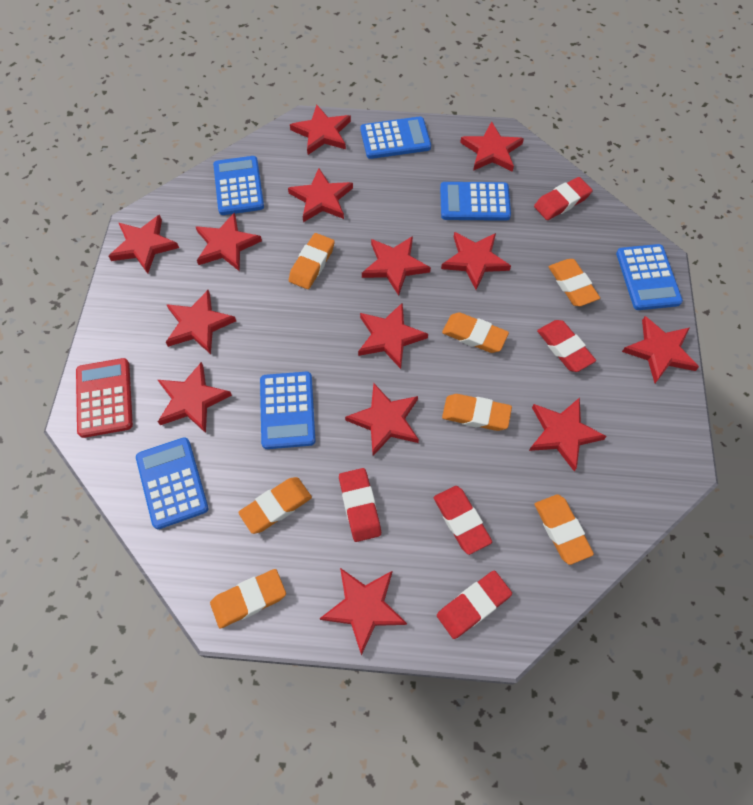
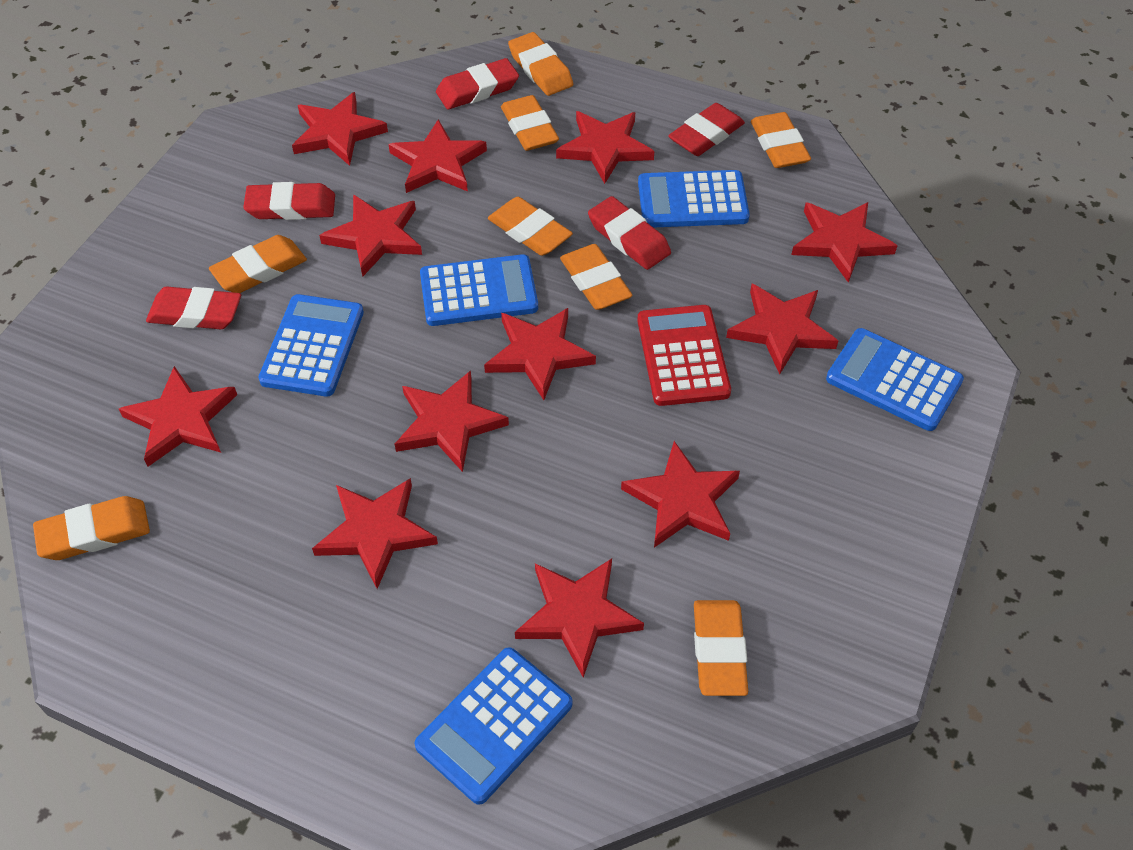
blue calculator: 6 -> 5
orange eraser: 7 -> 8
red star: 14 -> 12

